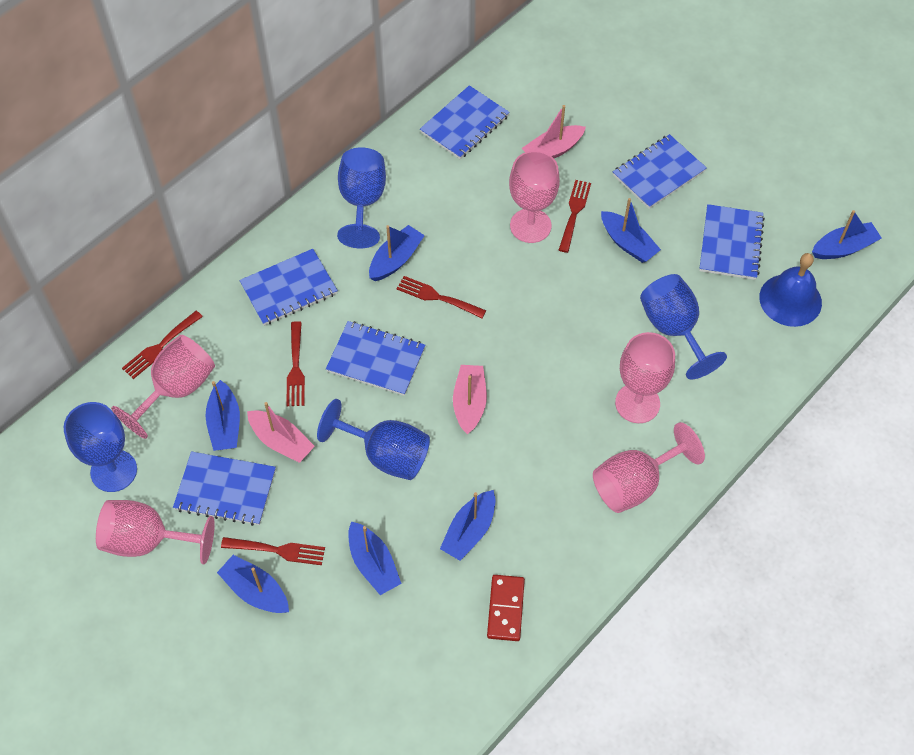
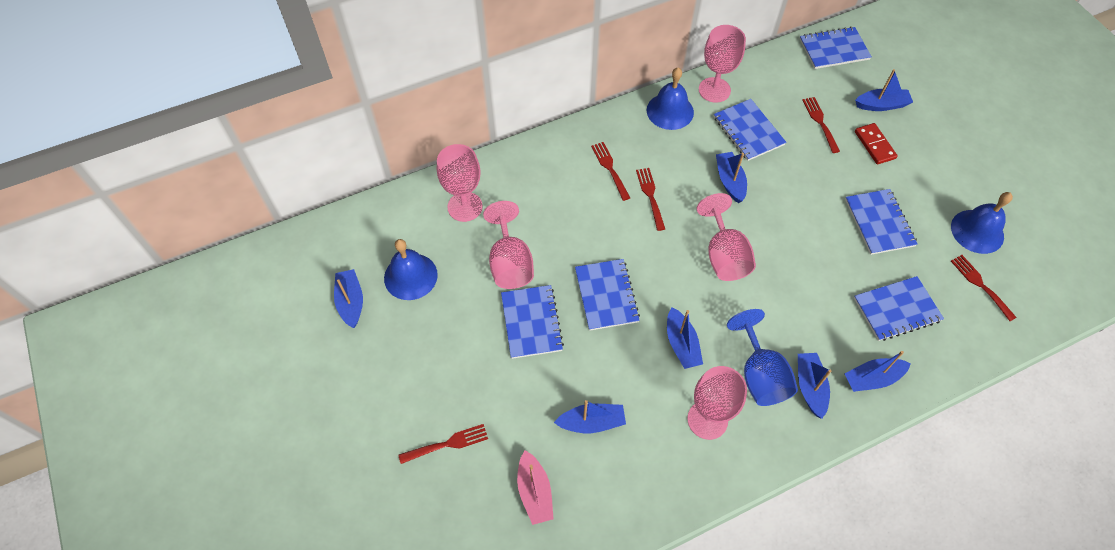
blue bell: 1 -> 3
blue goblet: 4 -> 1
pink boat: 3 -> 1

